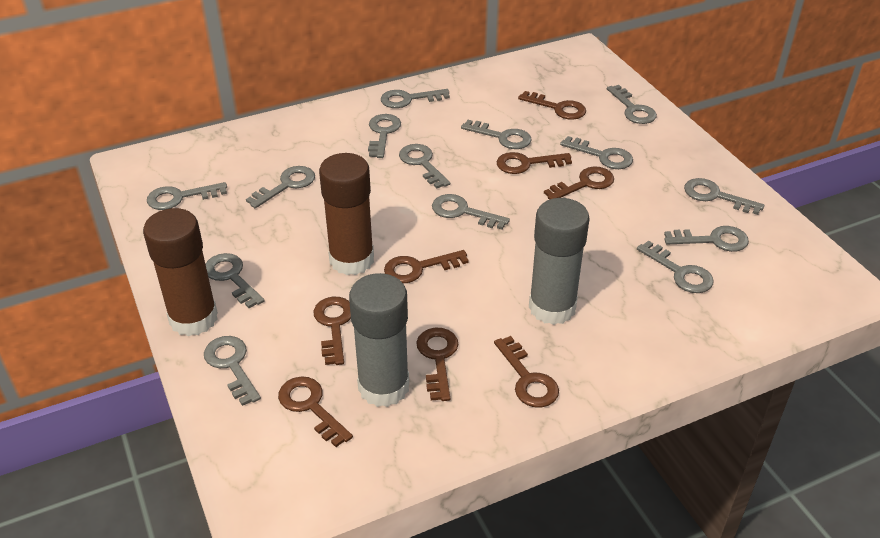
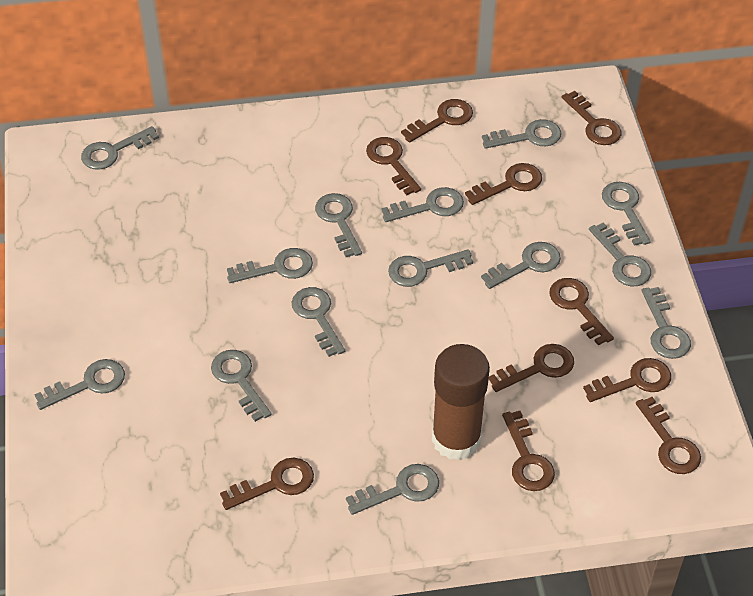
brown glue stick: 2 -> 1
brown key: 8 -> 10
grey glue stick: 2 -> 0

